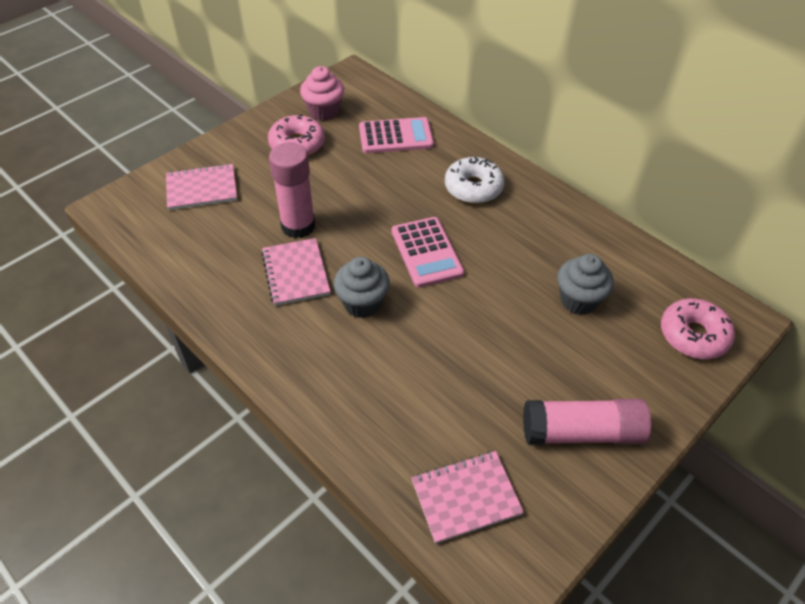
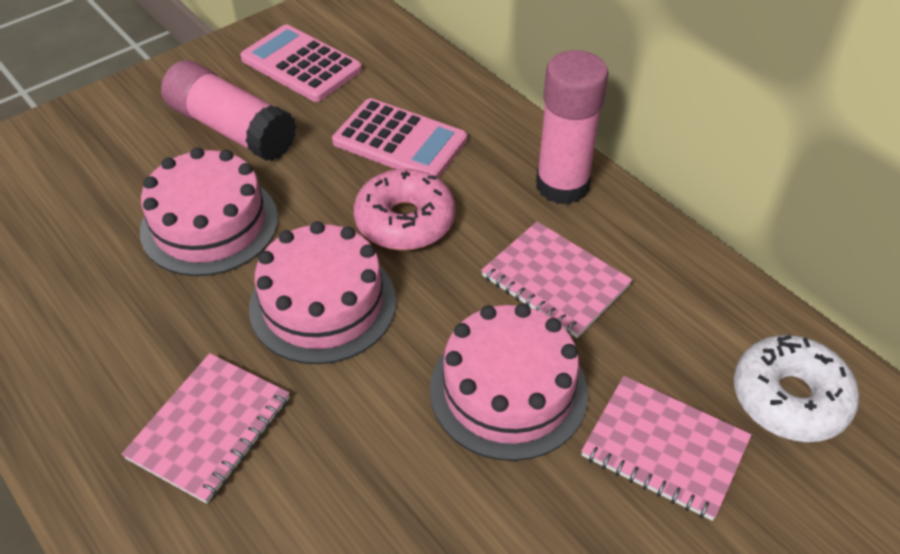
grey cupcake: 2 -> 0
pink cake: 0 -> 3
pink cupcake: 1 -> 0
pink donut: 2 -> 1

